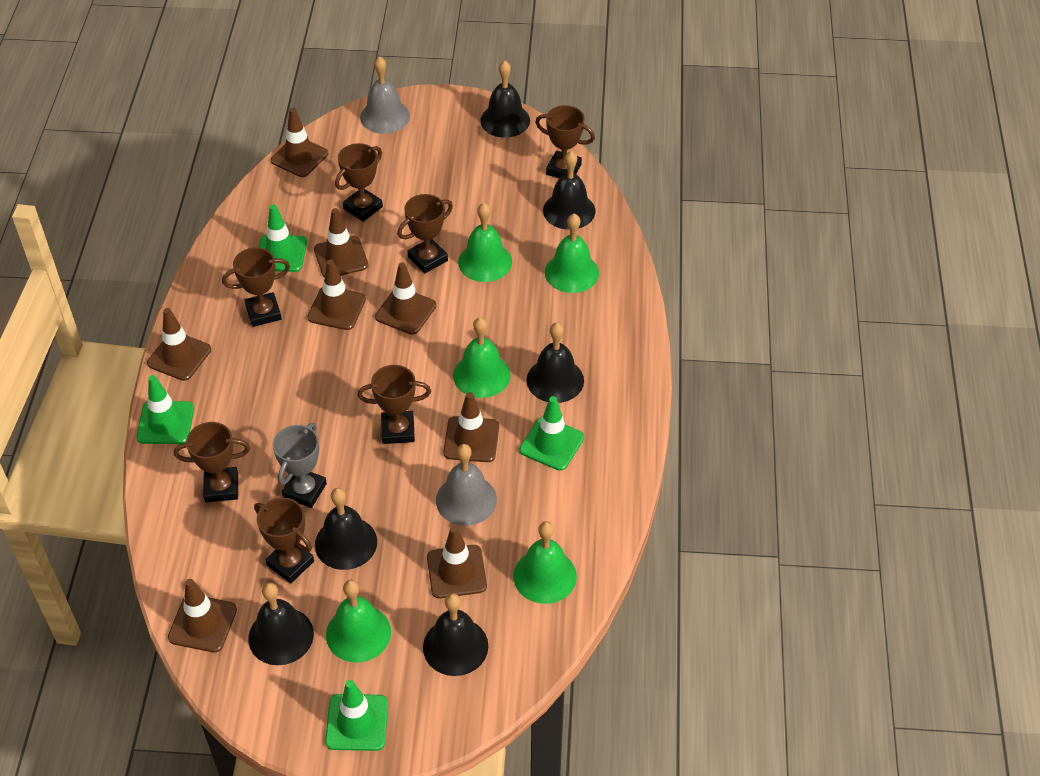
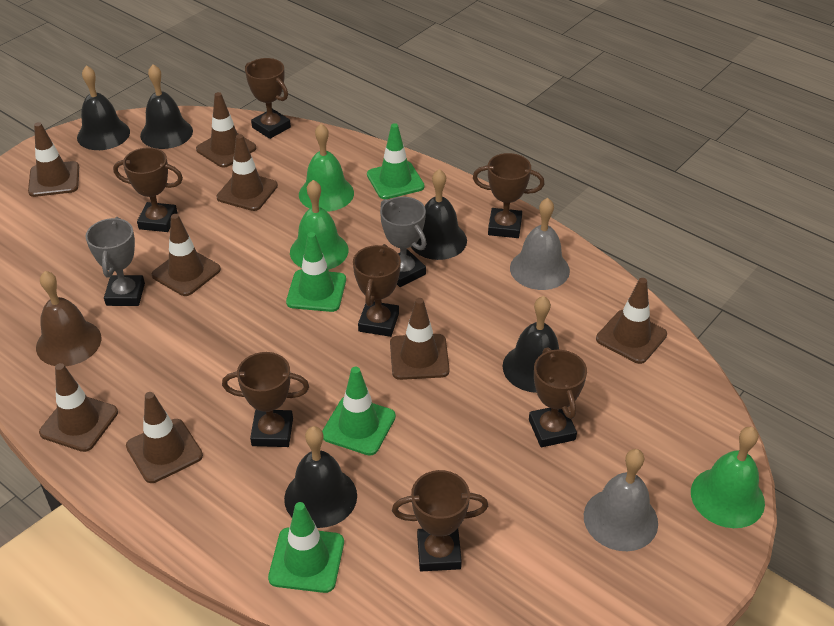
black bell: 6 -> 5
brown bell: 0 -> 1
green bell: 5 -> 3
grey trophy: 1 -> 2

